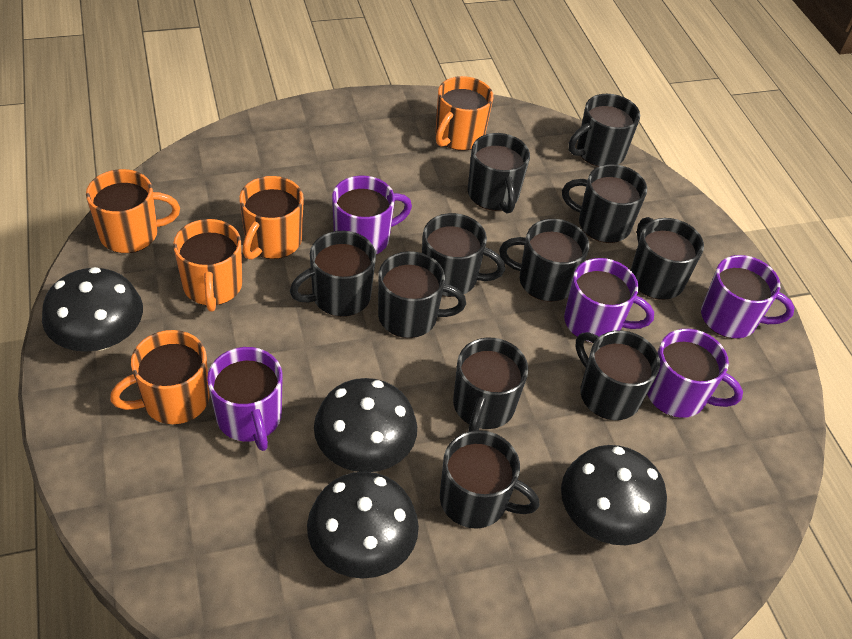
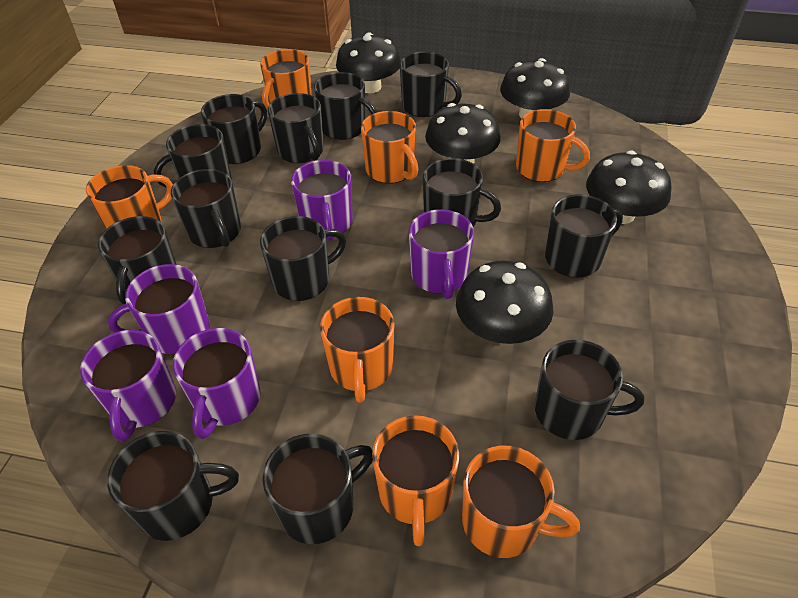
black mug: 11 -> 13
black mushroom: 4 -> 5
orange mug: 5 -> 7

